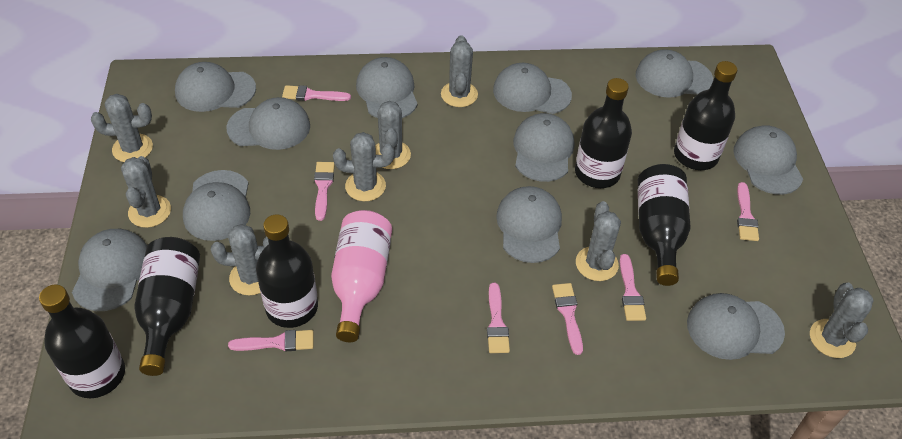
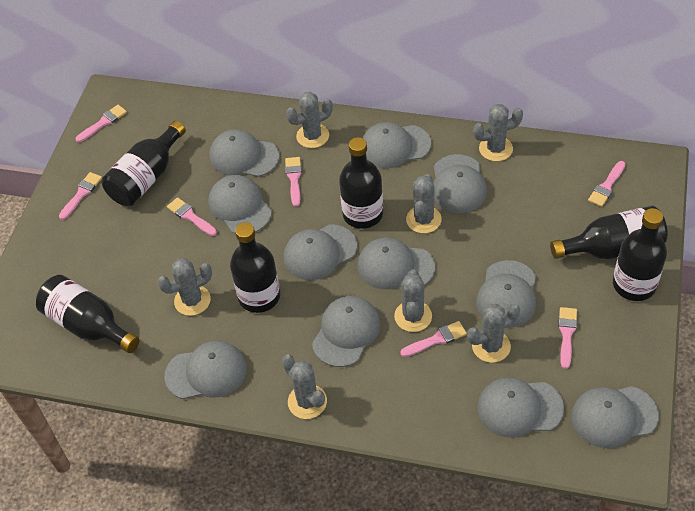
grey cactus: 8 -> 7
pink bottle: 1 -> 0

